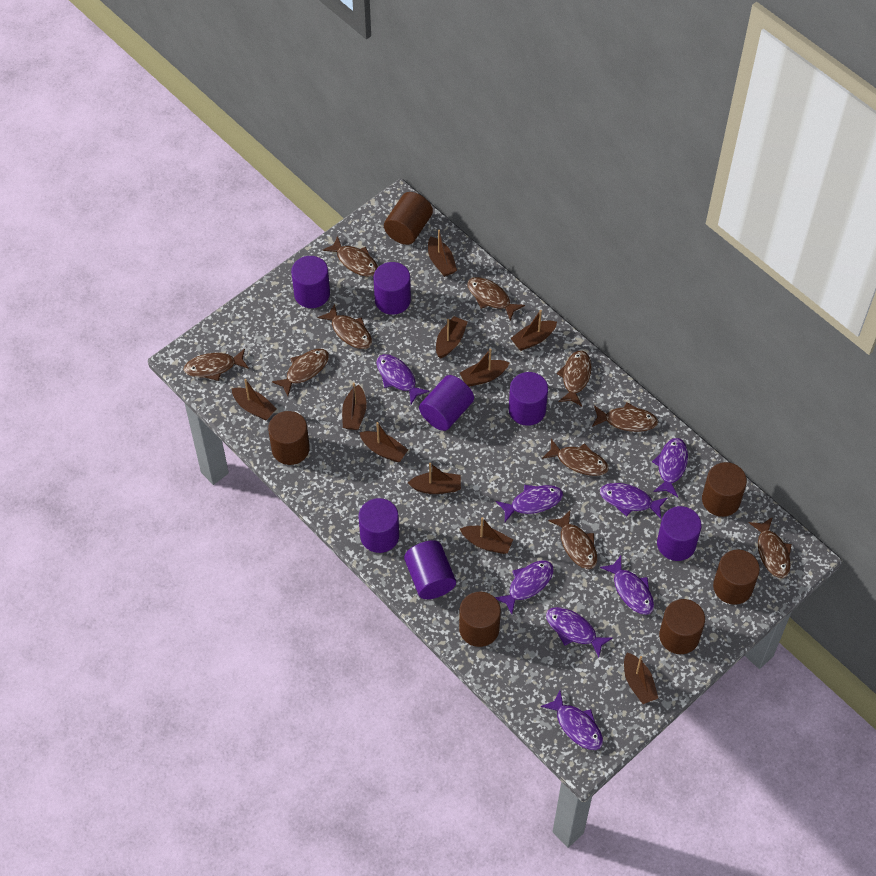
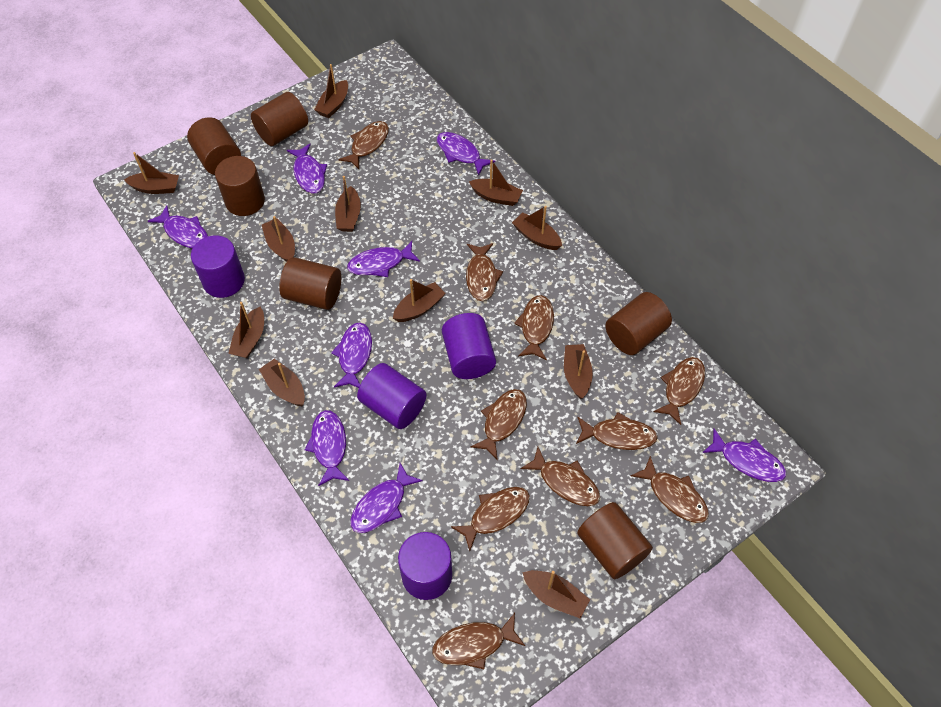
brown boat: 10 -> 11
purple cylinder: 7 -> 4

